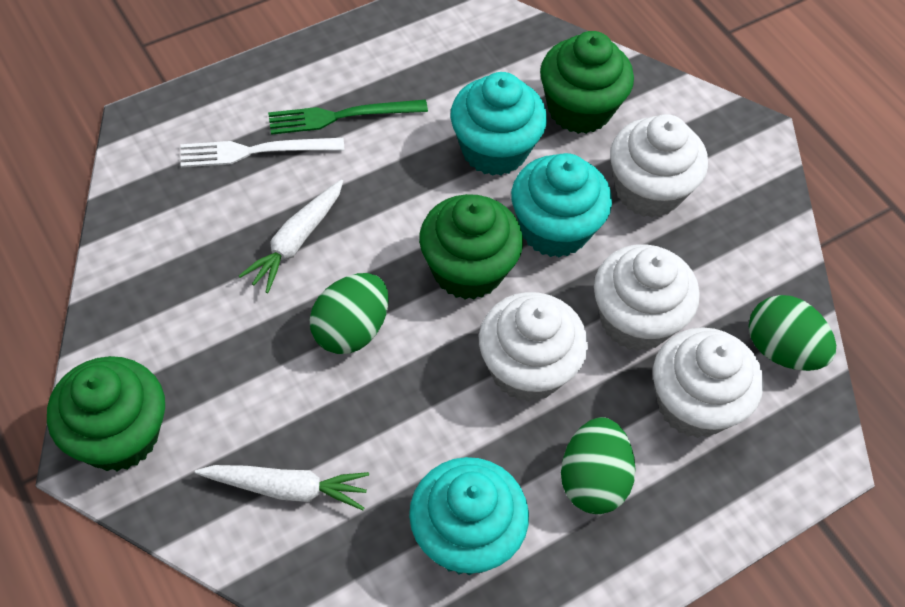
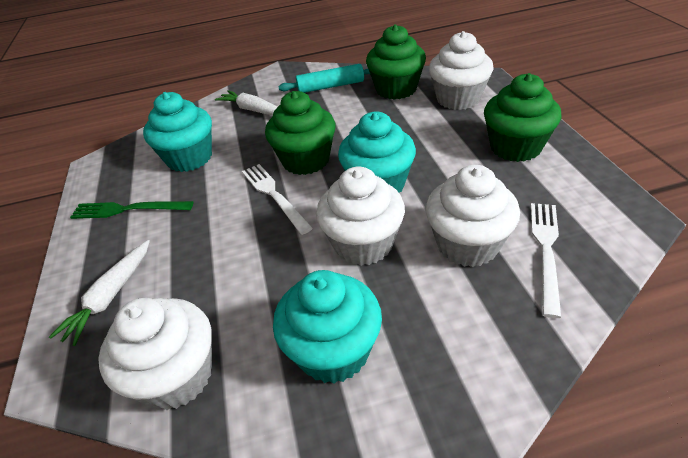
green egg: 3 -> 0
turquoise rolling pin: 0 -> 1
white fork: 1 -> 2

